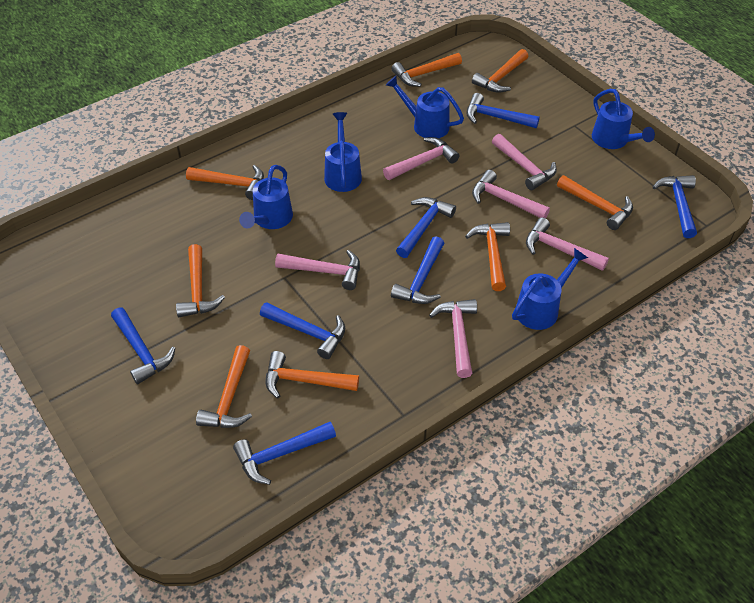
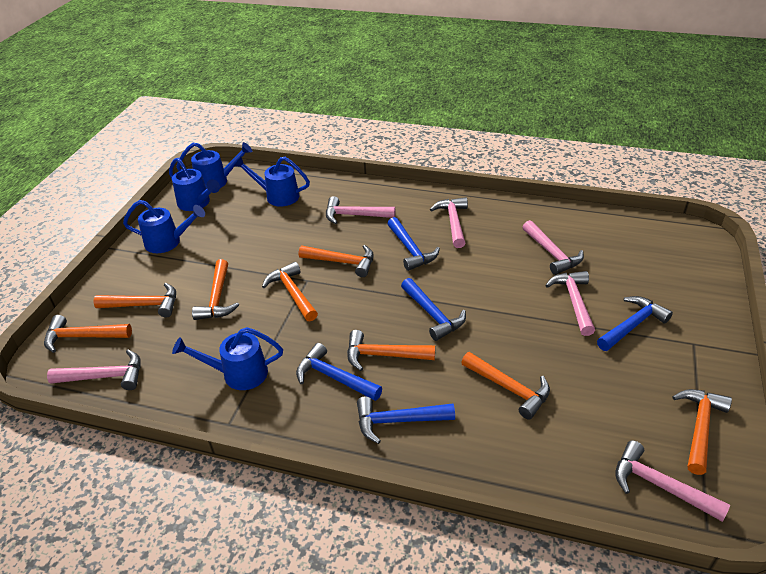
blue hammer: 7 -> 5

